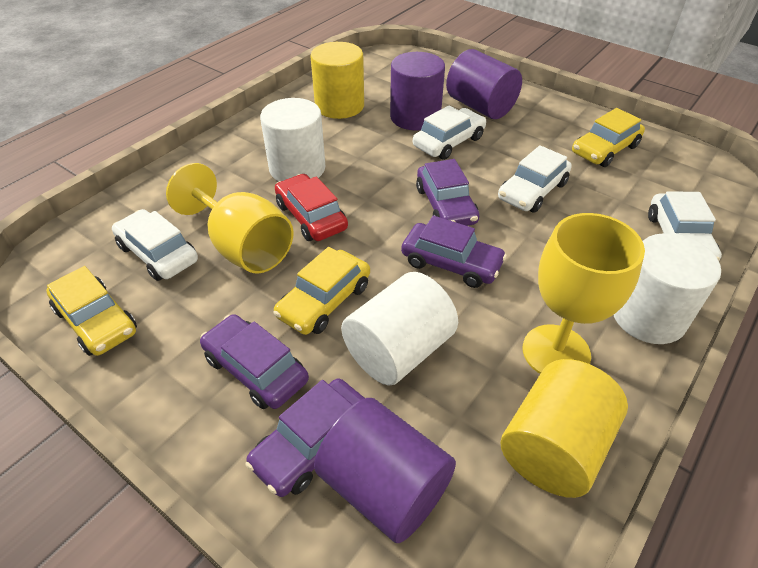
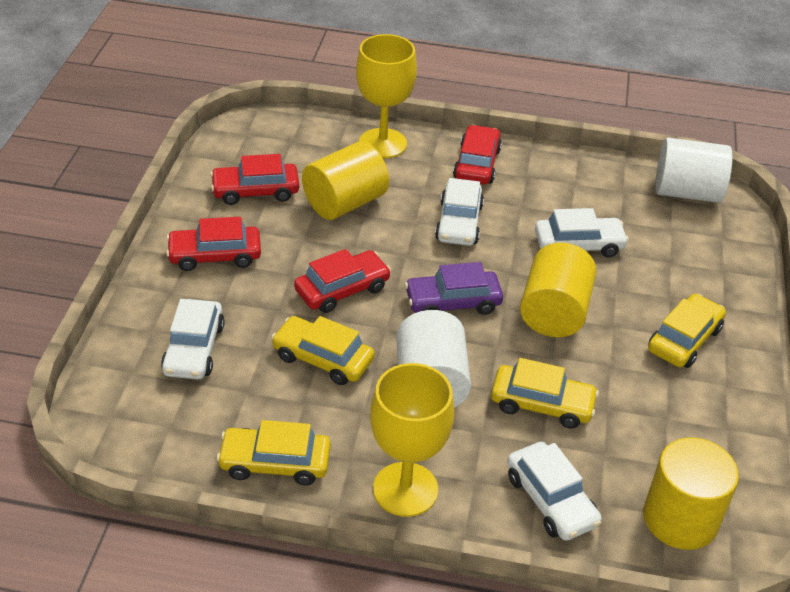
purple car: 4 -> 1
purple cylinder: 3 -> 0
red car: 1 -> 4
white cylinder: 3 -> 2
yellow car: 3 -> 4
yellow cylinder: 2 -> 3

